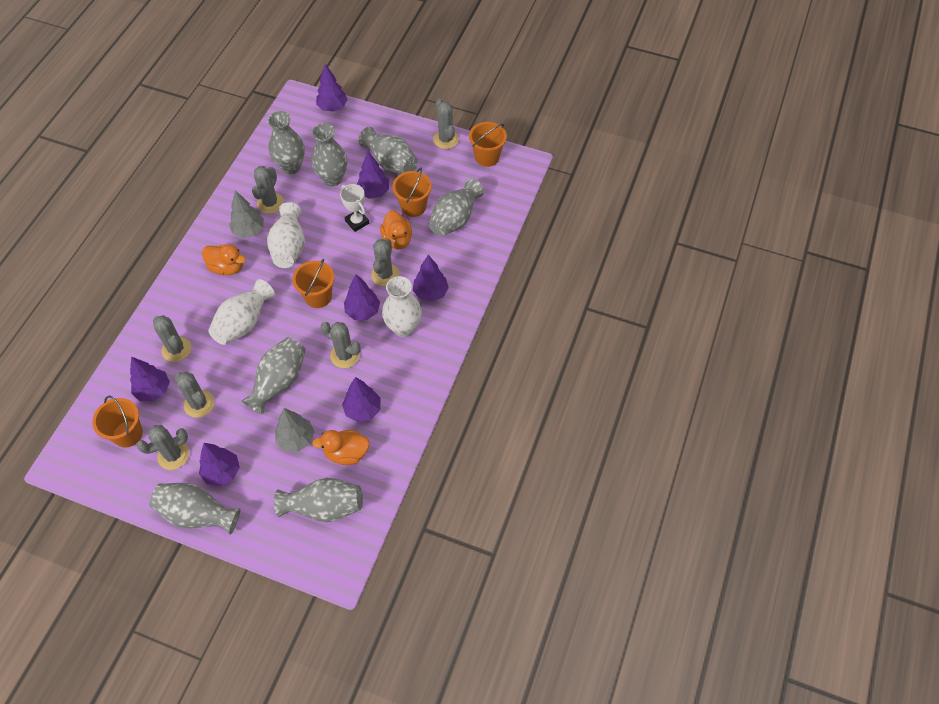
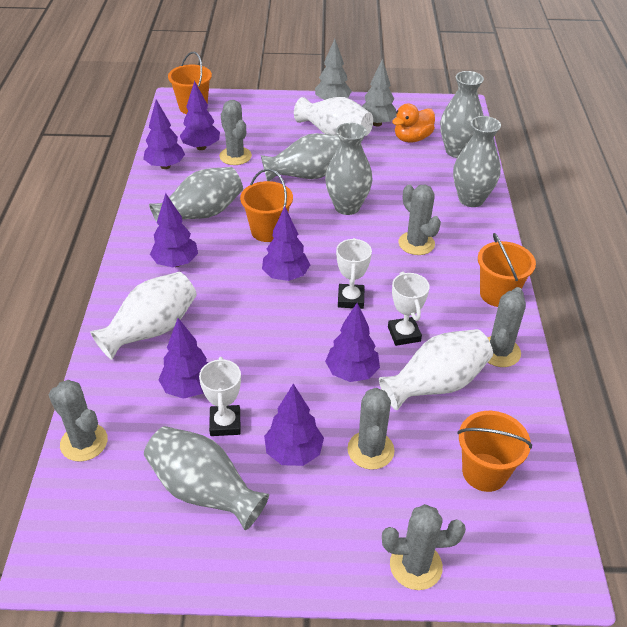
grey cactus: 7 -> 6
grey vase: 7 -> 6
orange duck: 3 -> 1
white trophy: 1 -> 3

